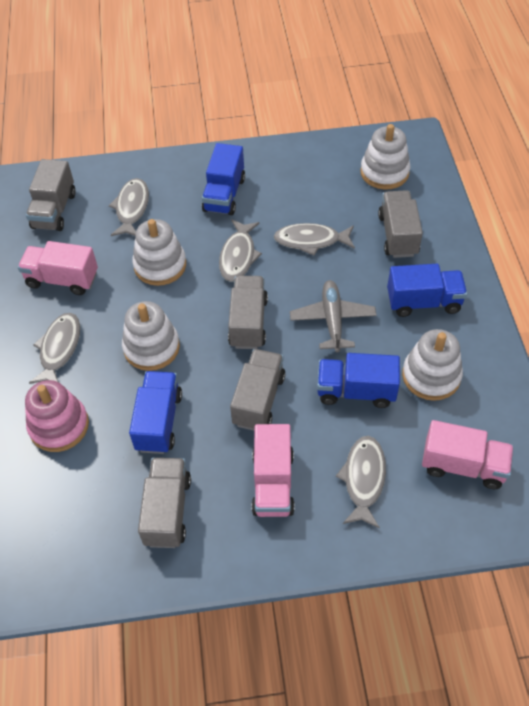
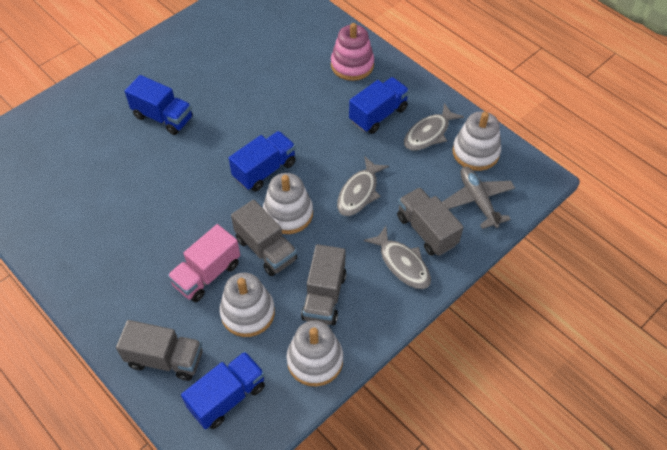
grey fish: 5 -> 3
grey truck: 5 -> 4
pink truck: 3 -> 1

